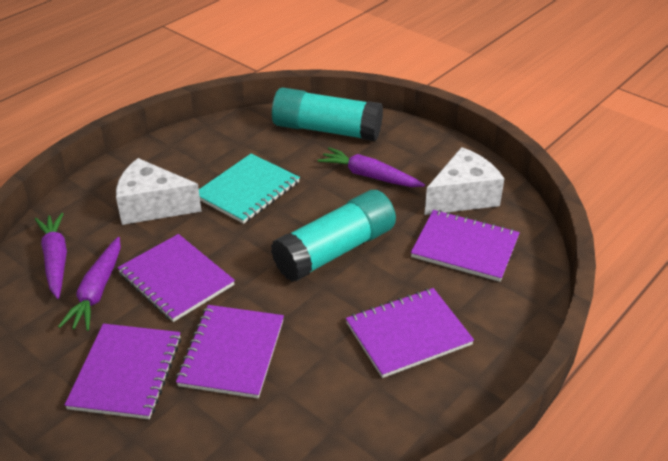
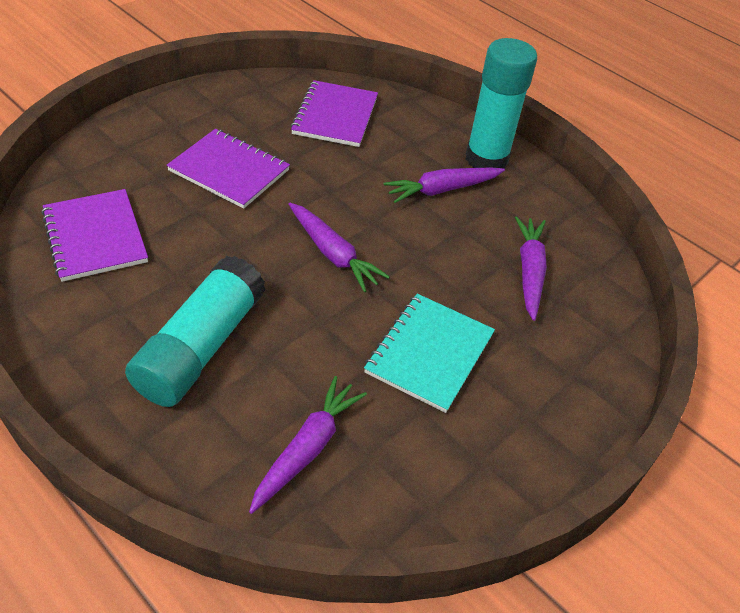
purple carrot: 3 -> 4
purple notebook: 5 -> 3
white cheese: 2 -> 0

